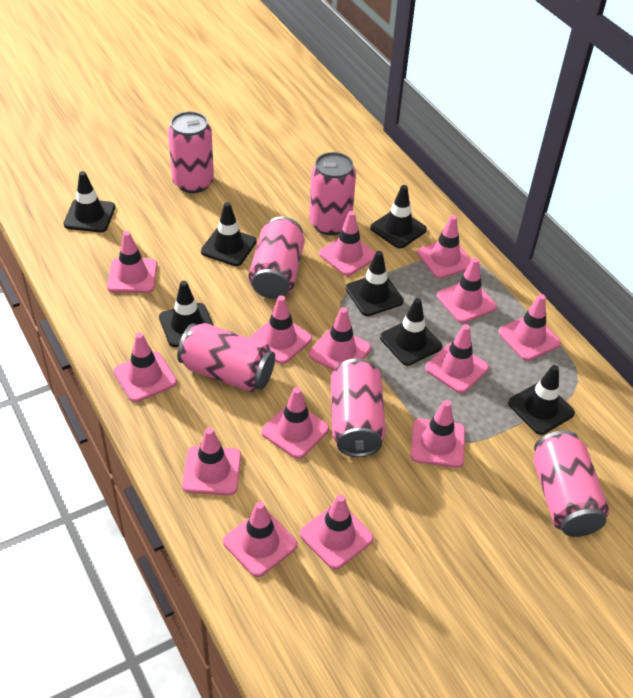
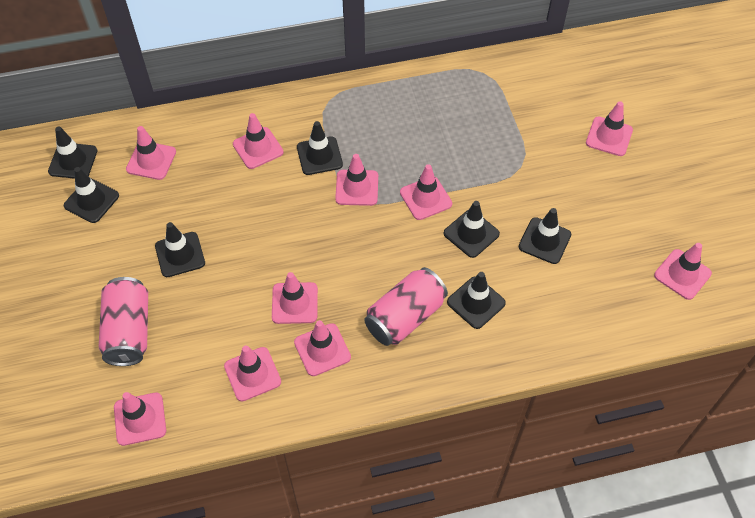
pink can: 6 -> 2
pink traffic cone: 14 -> 10

